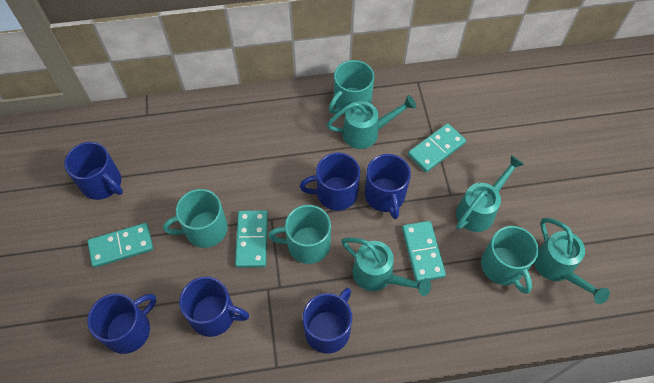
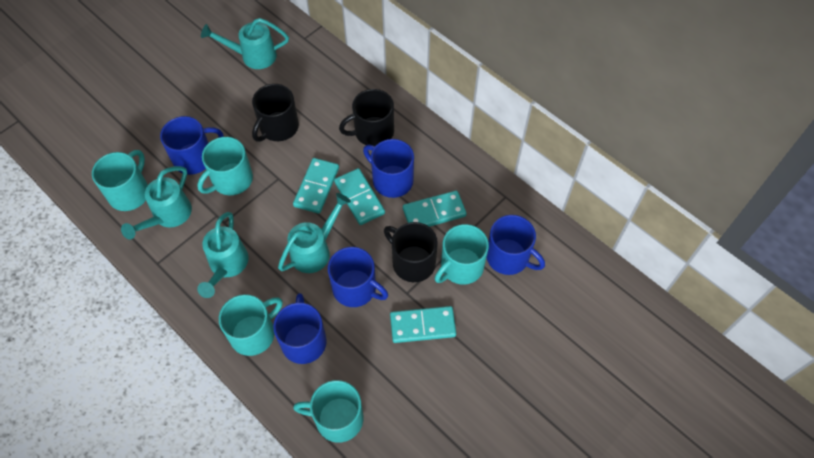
black mug: 0 -> 3
blue mug: 6 -> 5
turquoise mug: 4 -> 5

